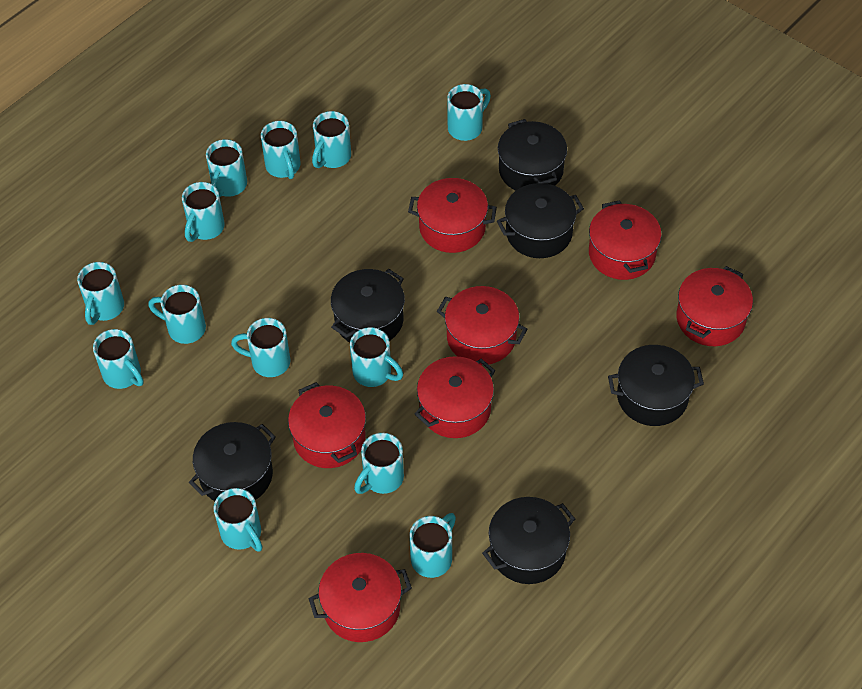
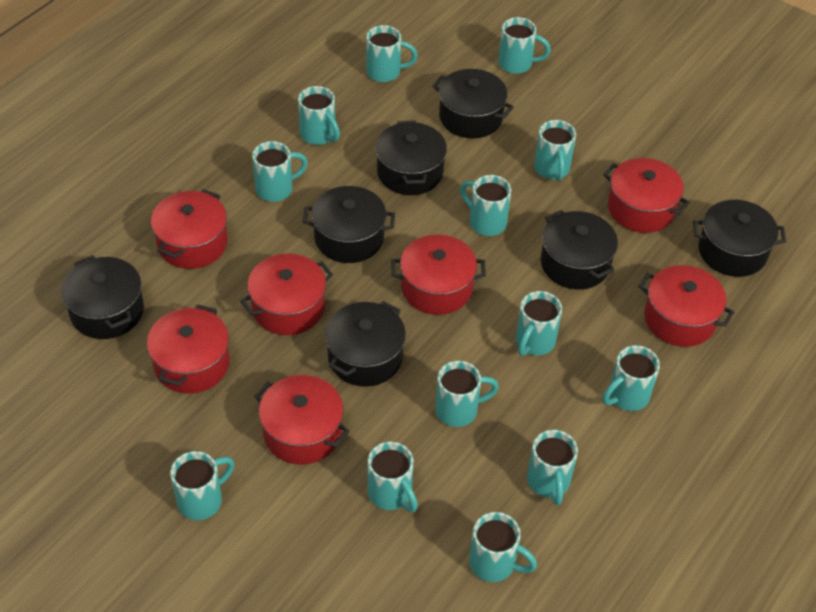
black pot: 6 -> 7

